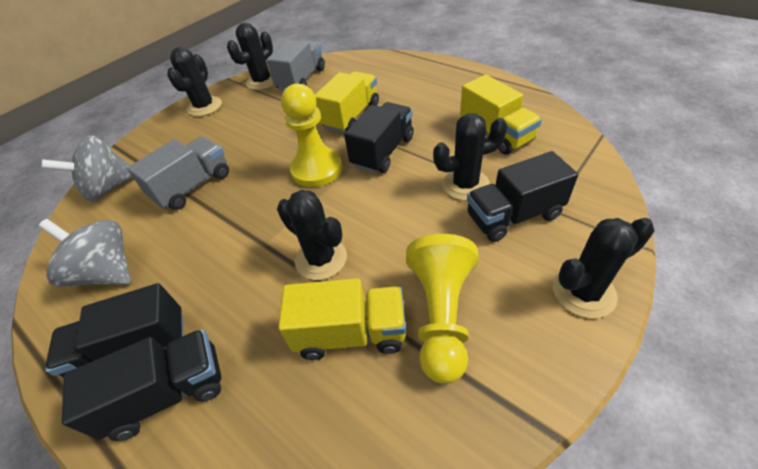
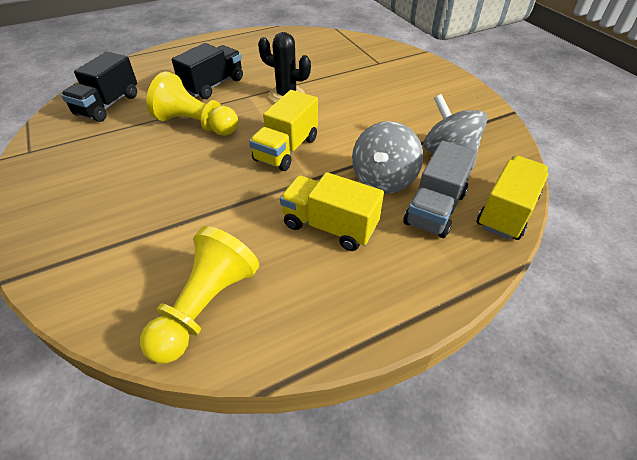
black cactus: 5 -> 1
black truck: 4 -> 2
grey truck: 2 -> 1

